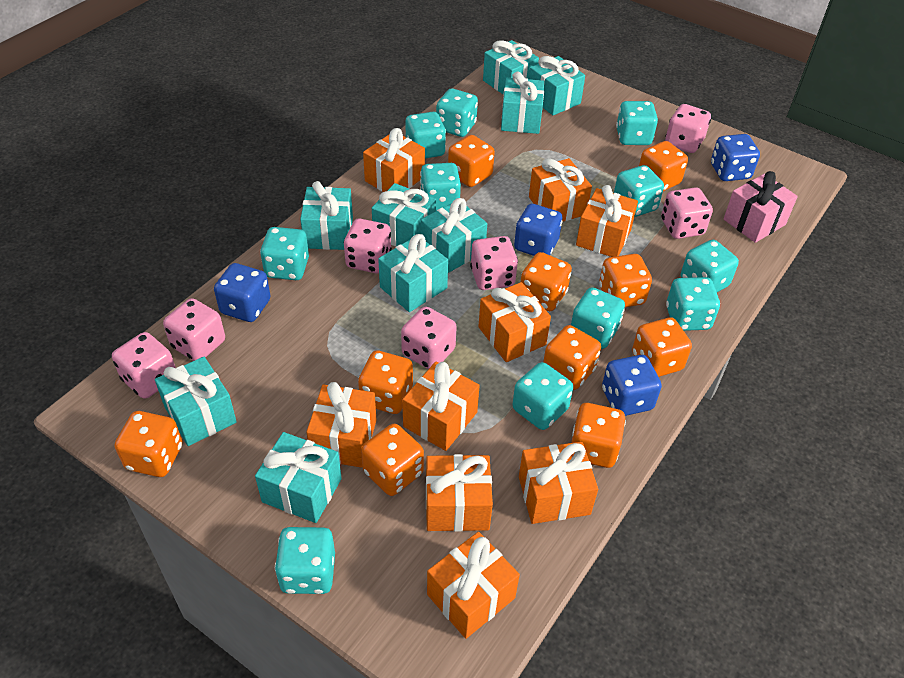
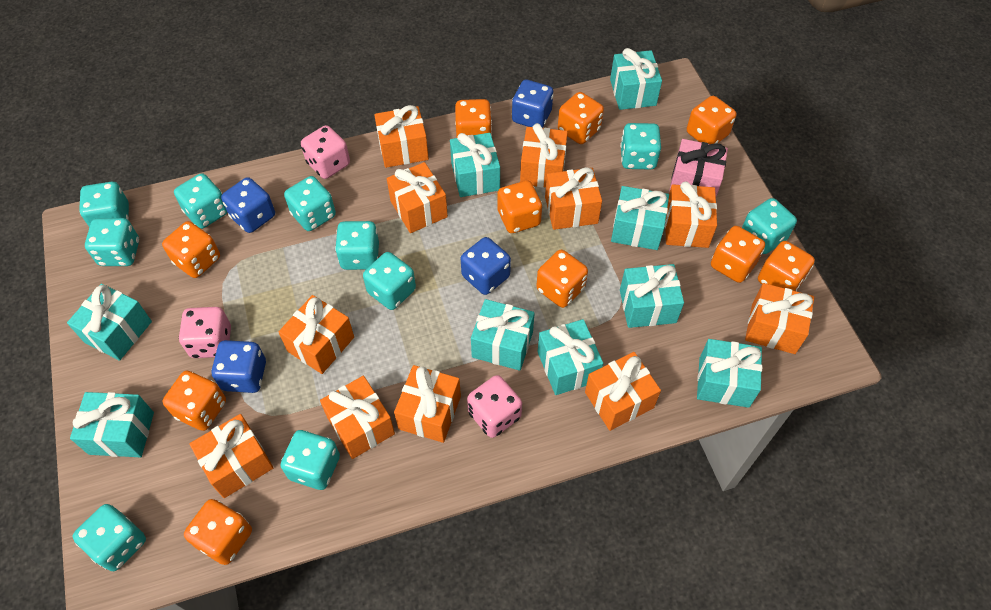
orange gift: 9 -> 11
pink dice: 7 -> 3
turquoise dice: 11 -> 10

